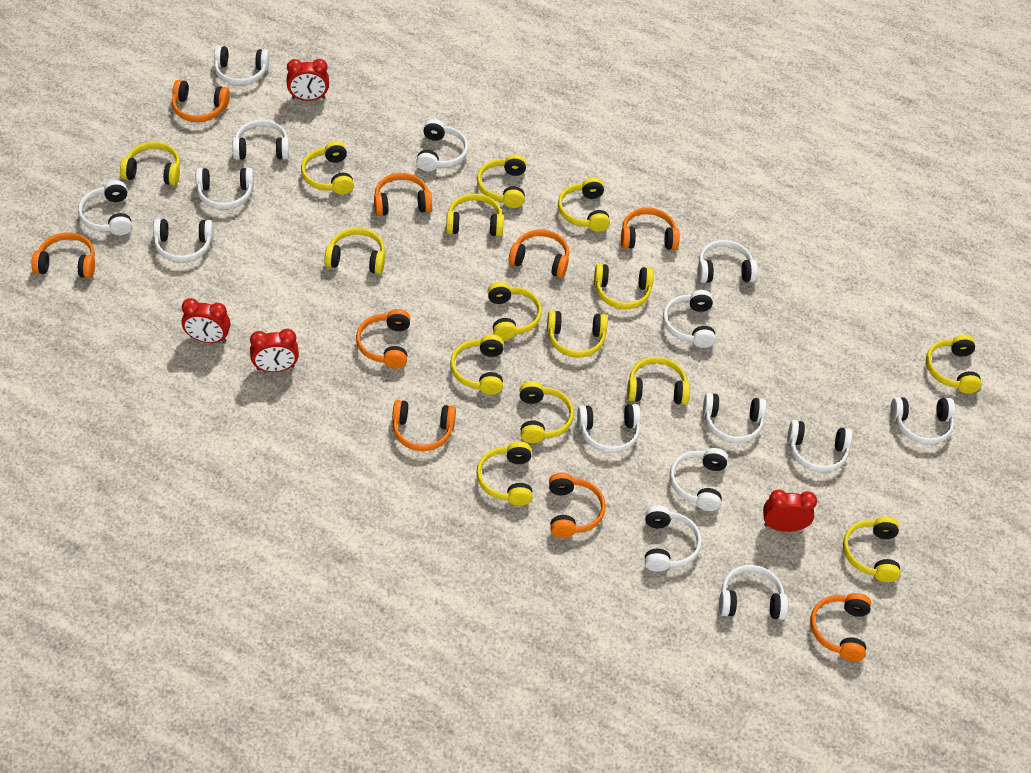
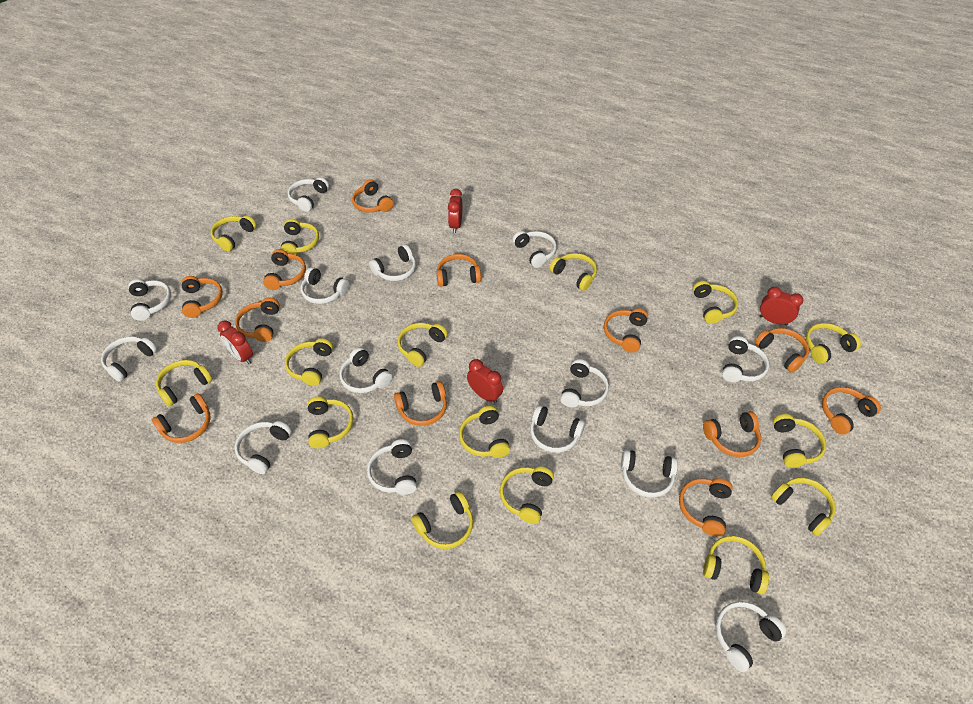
orange headphones: 9 -> 12
white headphones: 15 -> 14

